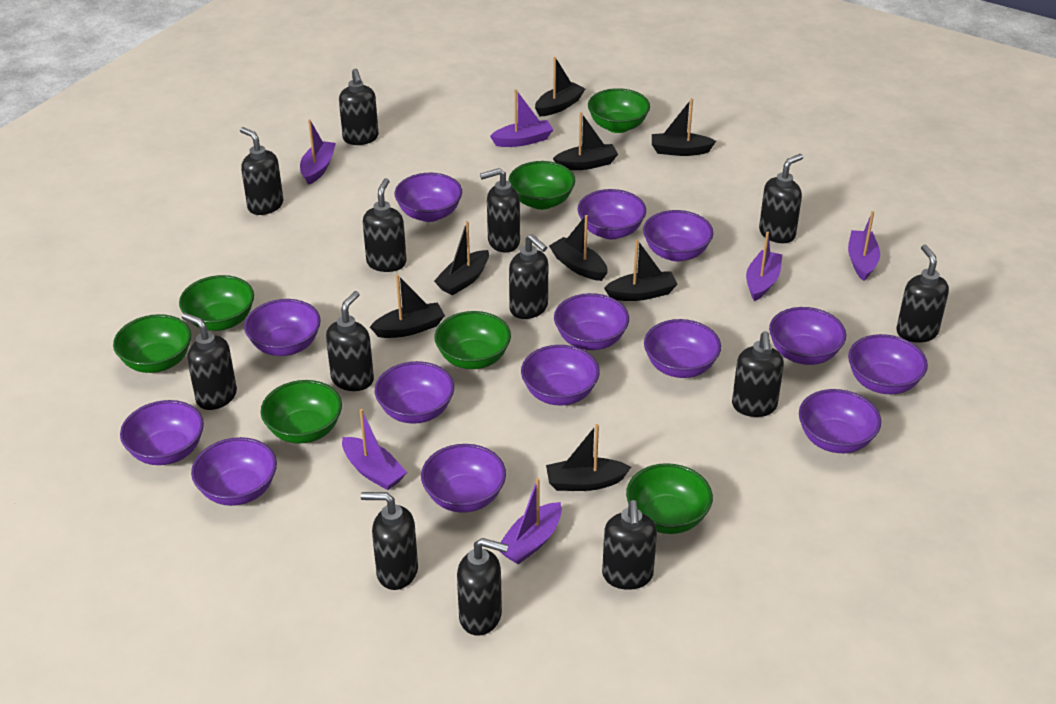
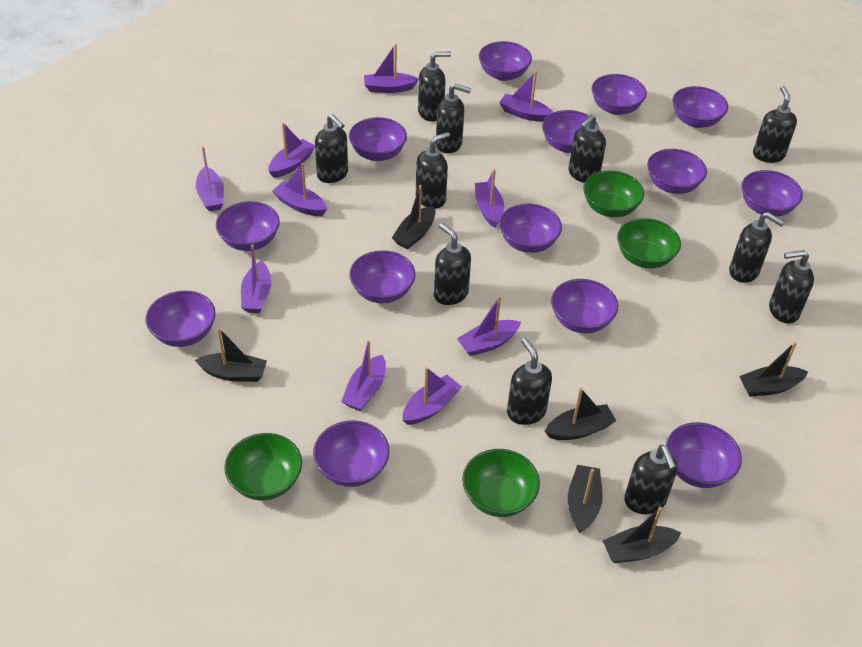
black boat: 8 -> 6
black soap dispenser: 13 -> 11
green bowl: 7 -> 4
purple boat: 6 -> 10

